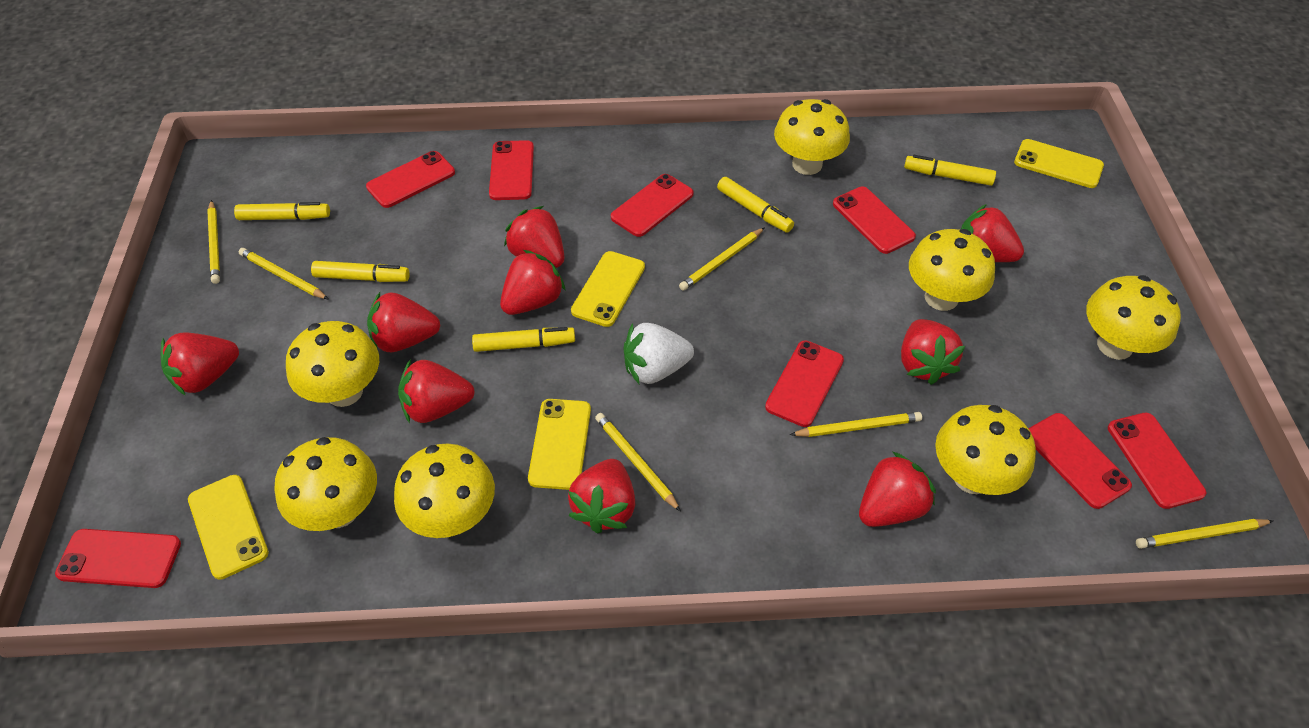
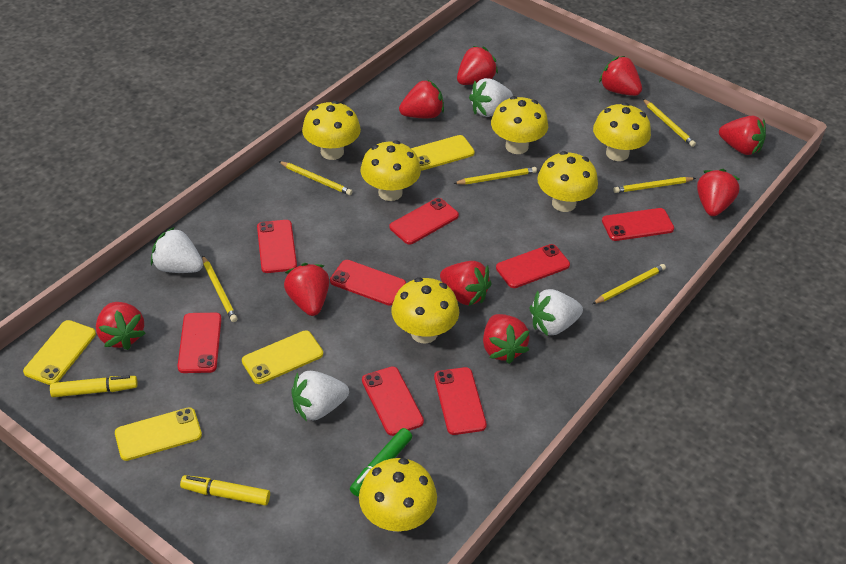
green marker: 0 -> 1
white strawberry: 1 -> 4
yellow marker: 5 -> 2

